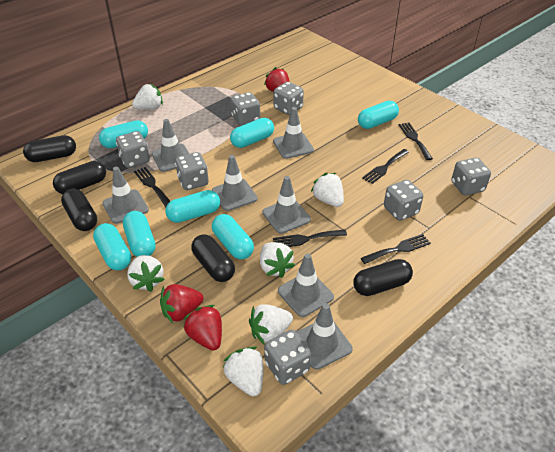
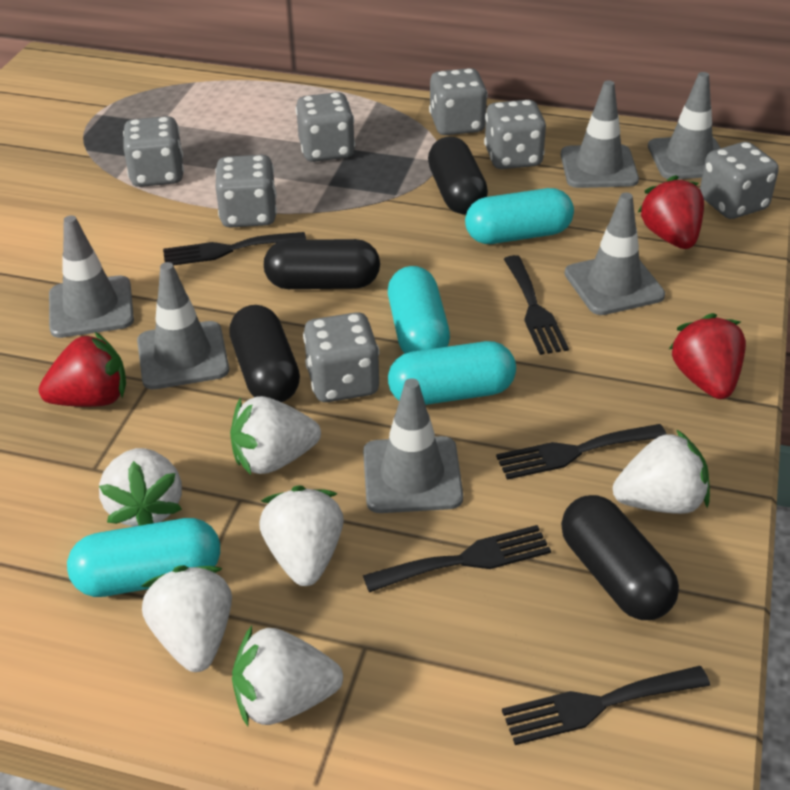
black capsule: 5 -> 4
grey traffic cone: 7 -> 6
turquoise capsule: 7 -> 4

